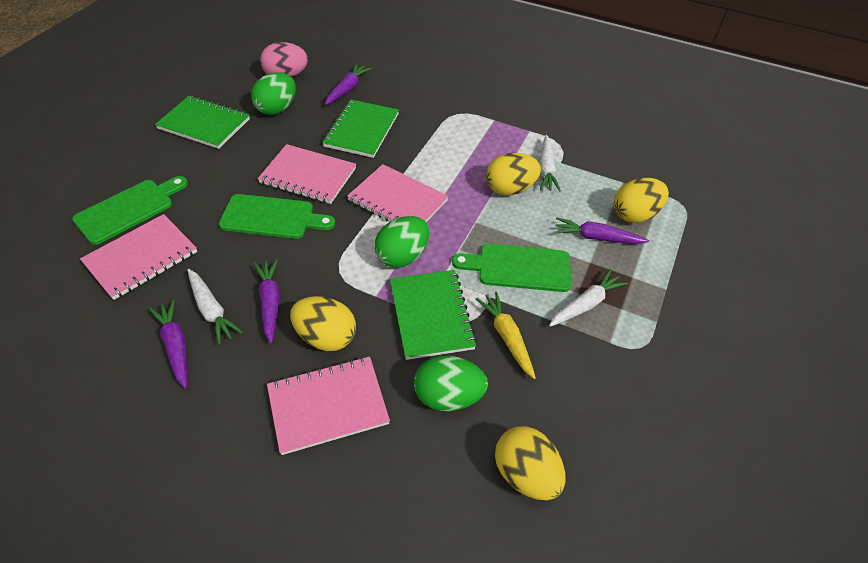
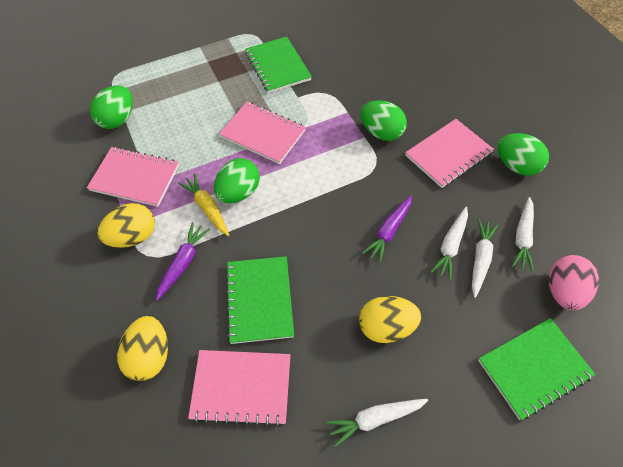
green cutting board: 3 -> 0
green egg: 3 -> 4
purple carrot: 4 -> 2
white carrot: 3 -> 4
yellow egg: 4 -> 3

